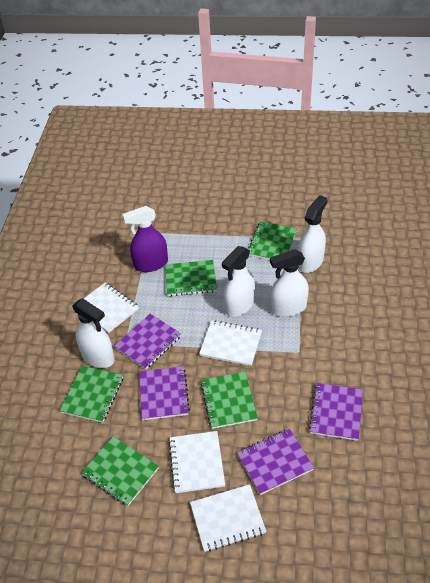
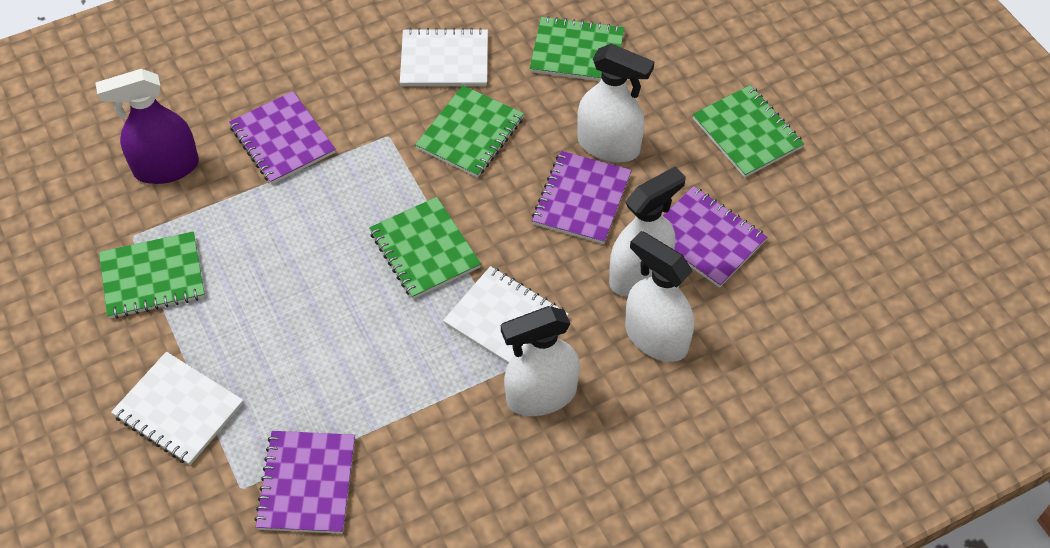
white notebook: 4 -> 3

